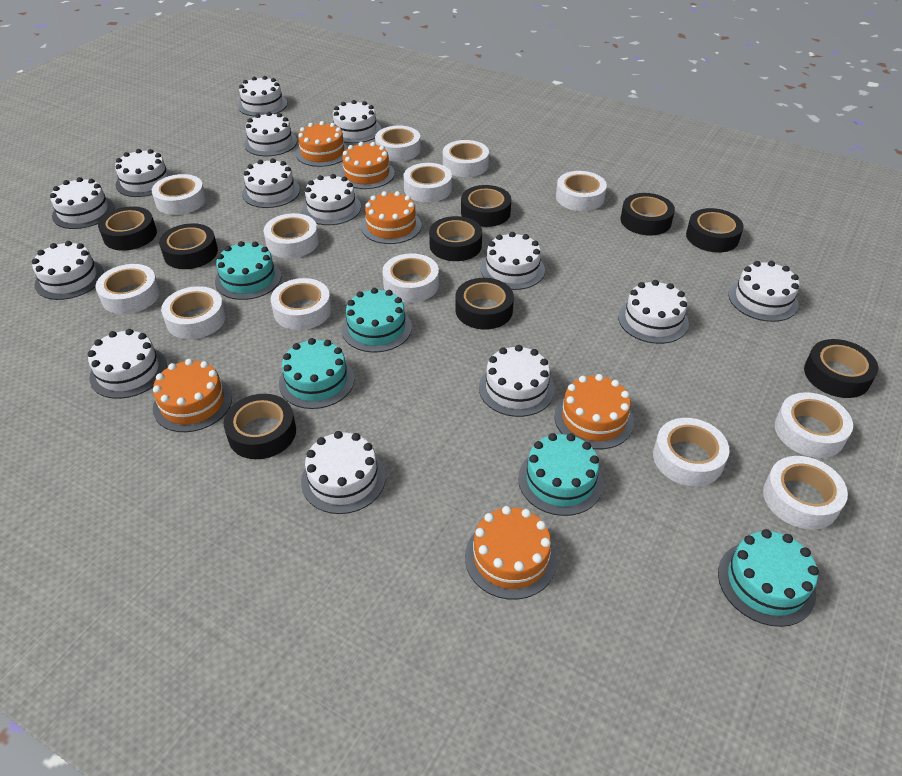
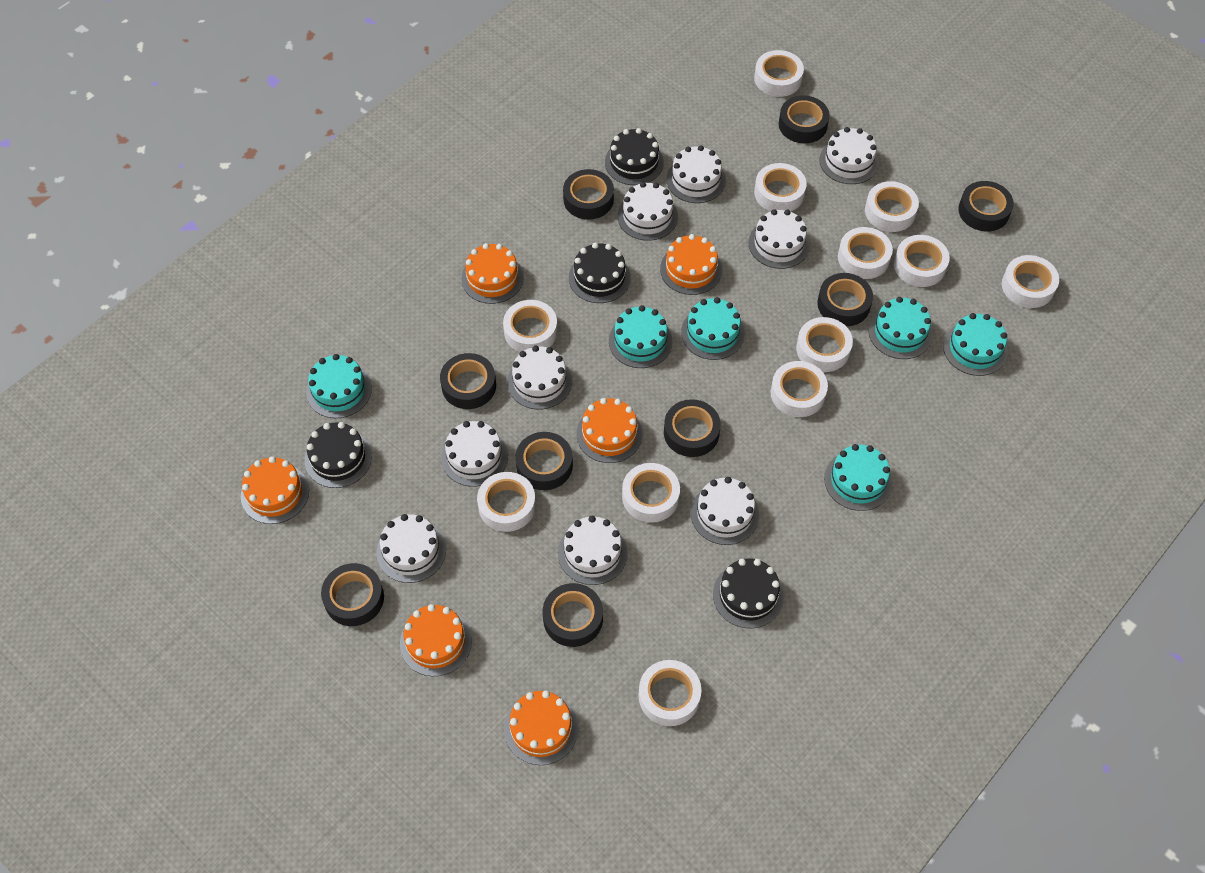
black cake: 0 -> 4
turquoise cake: 5 -> 6
white cake: 14 -> 9
white tape: 13 -> 12

